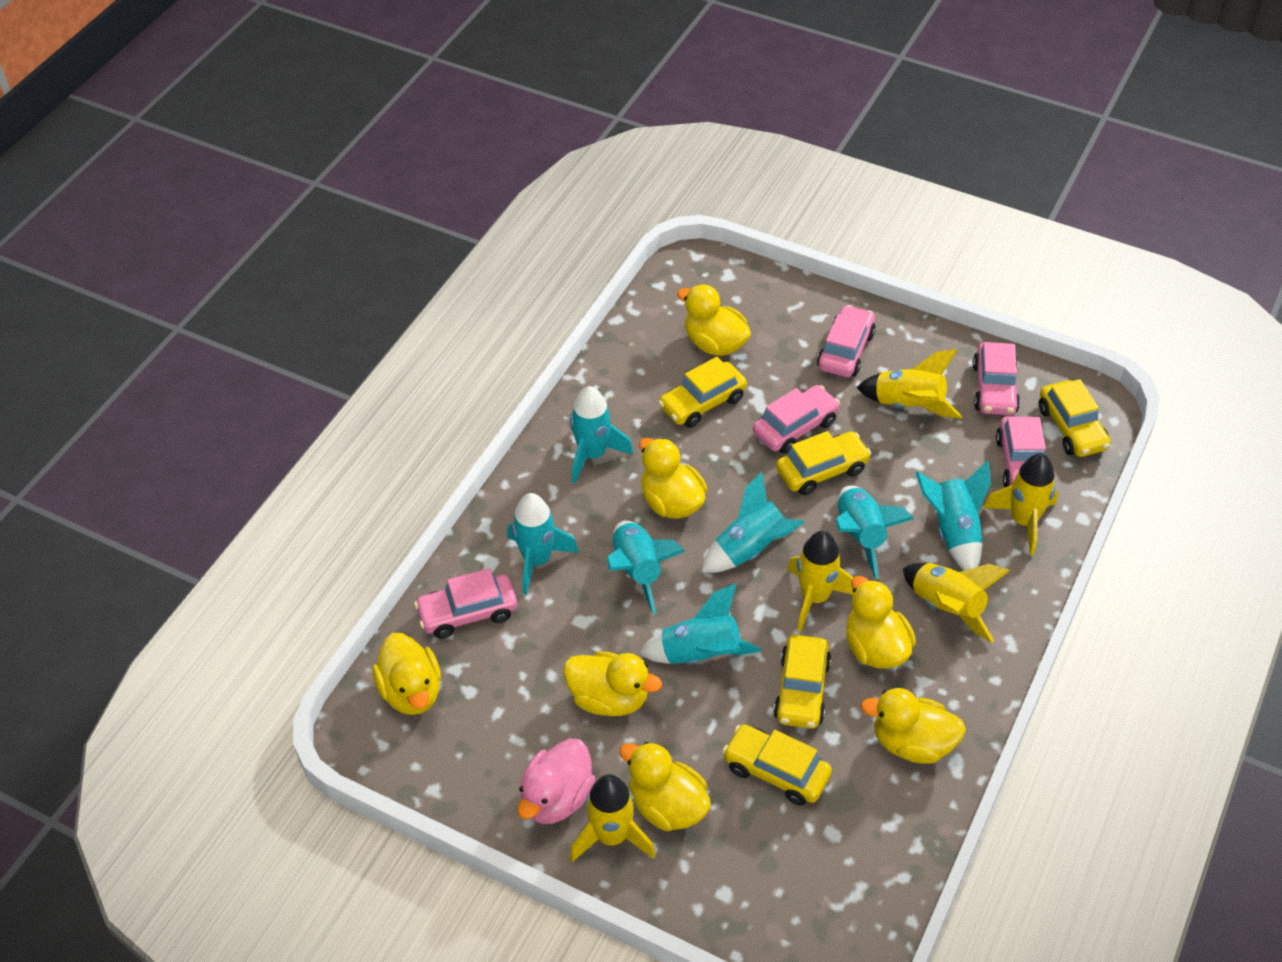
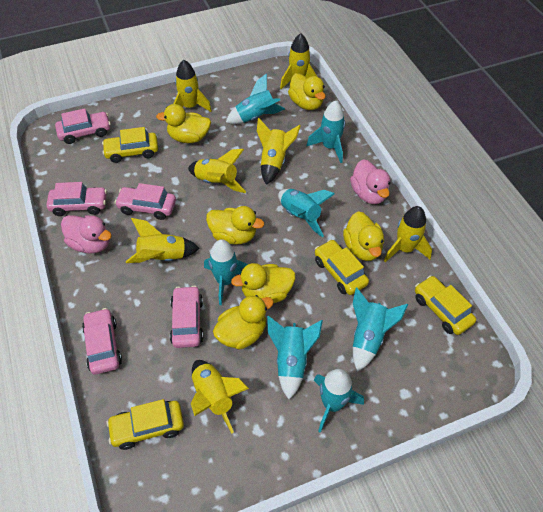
pink duck: 1 -> 2
yellow car: 5 -> 4
yellow duck: 7 -> 6
yellow rocket: 5 -> 7

